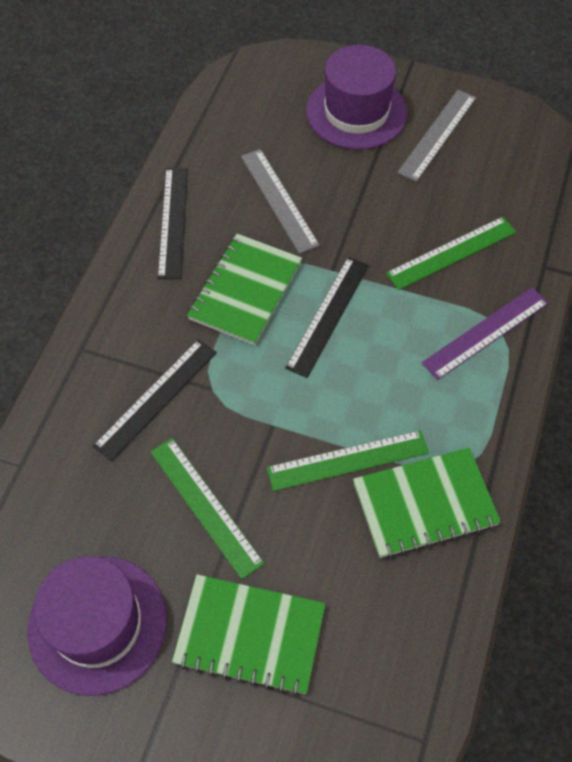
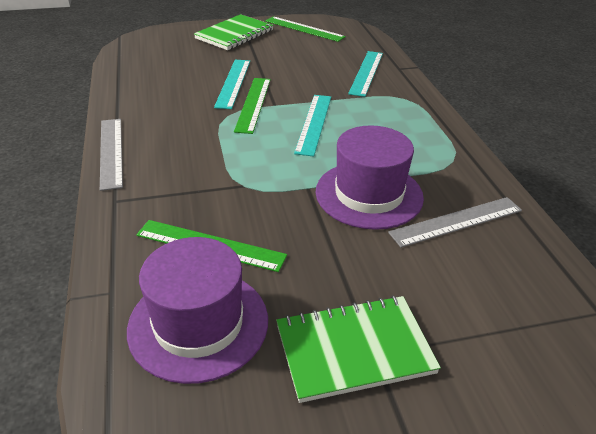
black ruler: 3 -> 0
green notebook: 3 -> 2
purple ruler: 1 -> 0
turquoise ruler: 0 -> 3

